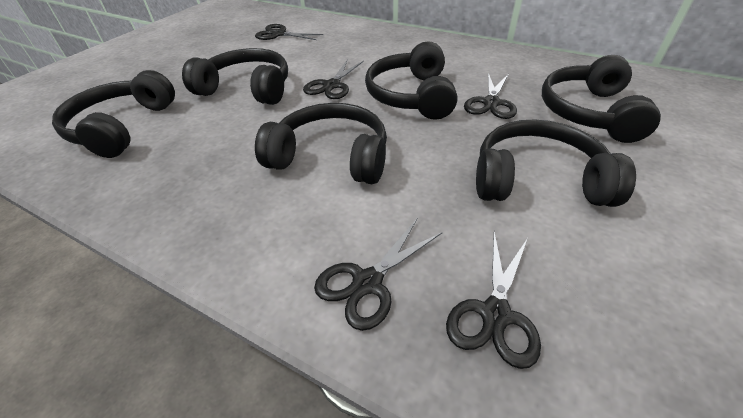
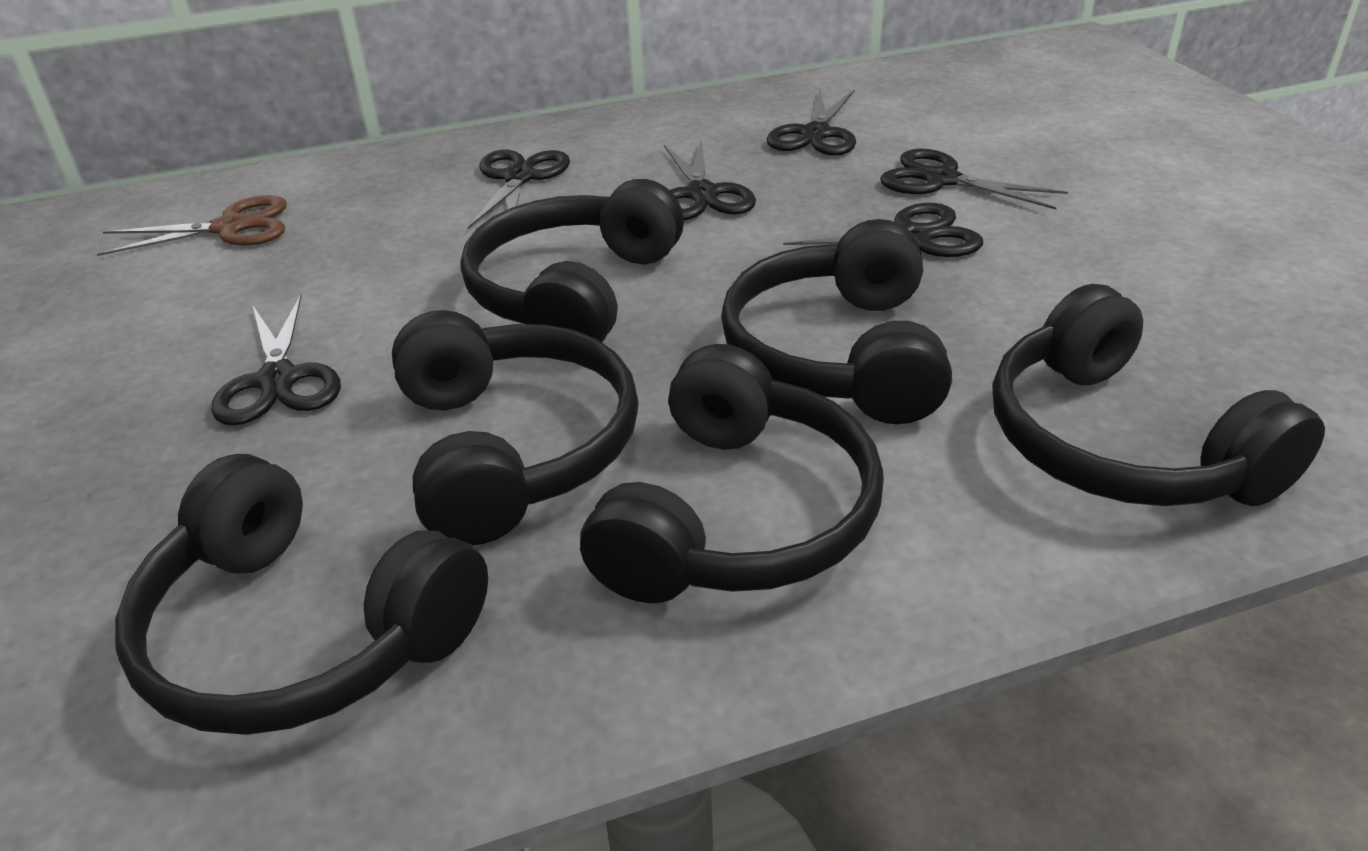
black scissors: 5 -> 6
brown scissors: 0 -> 1

